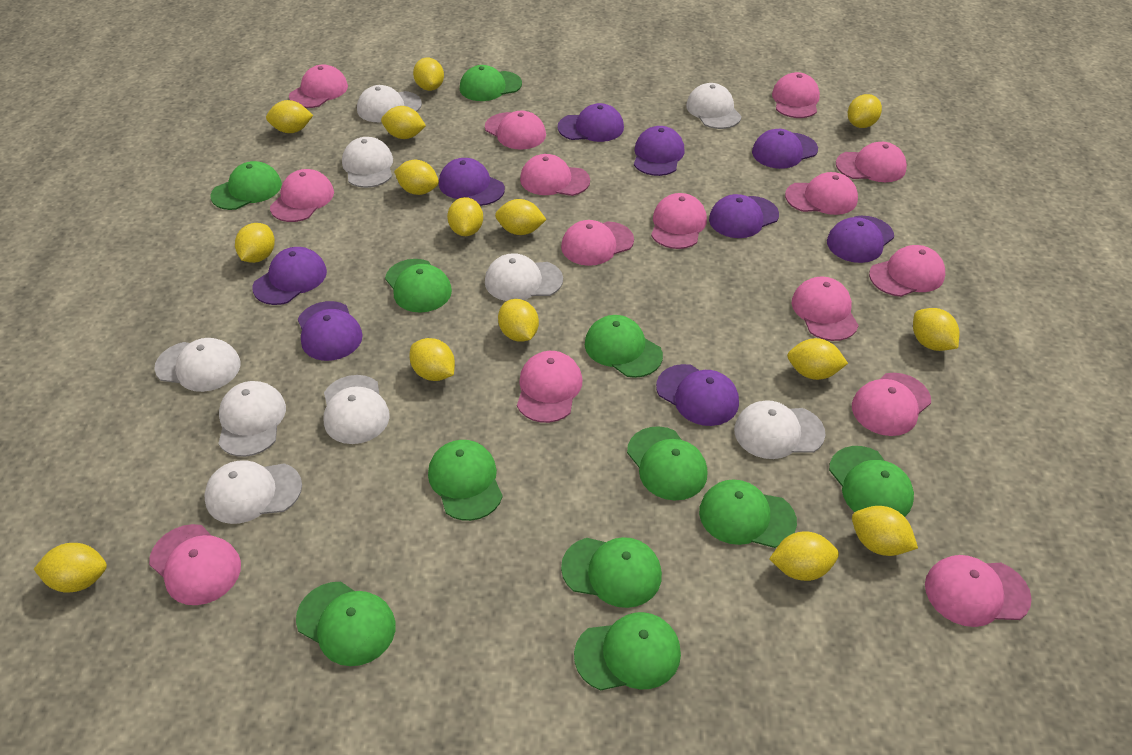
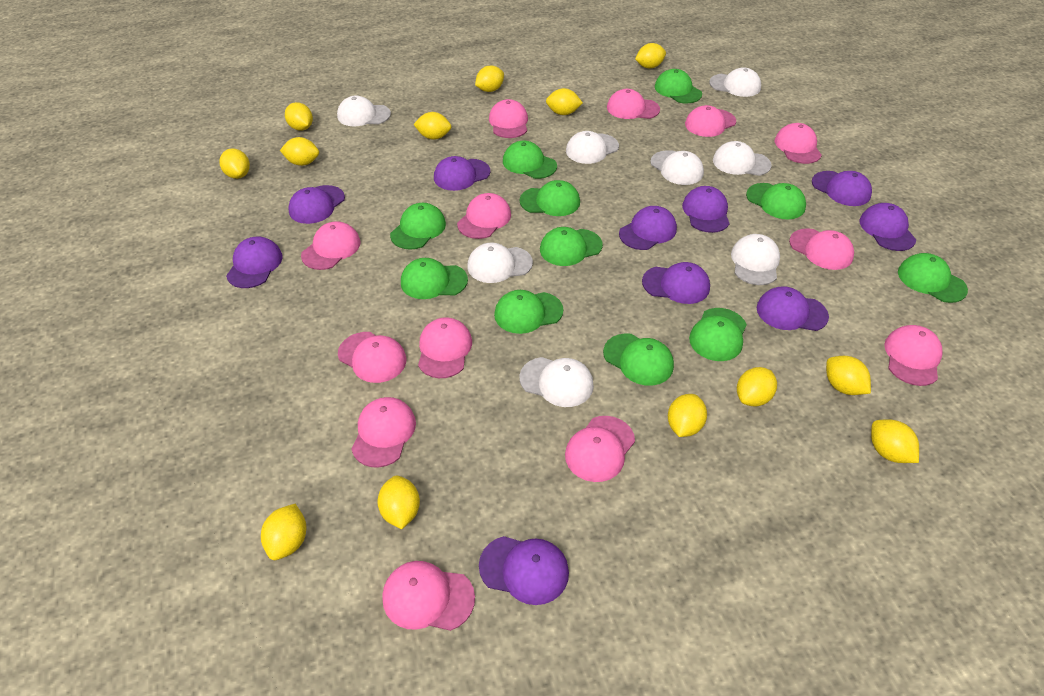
pink cap: 15 -> 13
purple cap: 9 -> 10
white cap: 9 -> 8
yellow lemon: 15 -> 13

